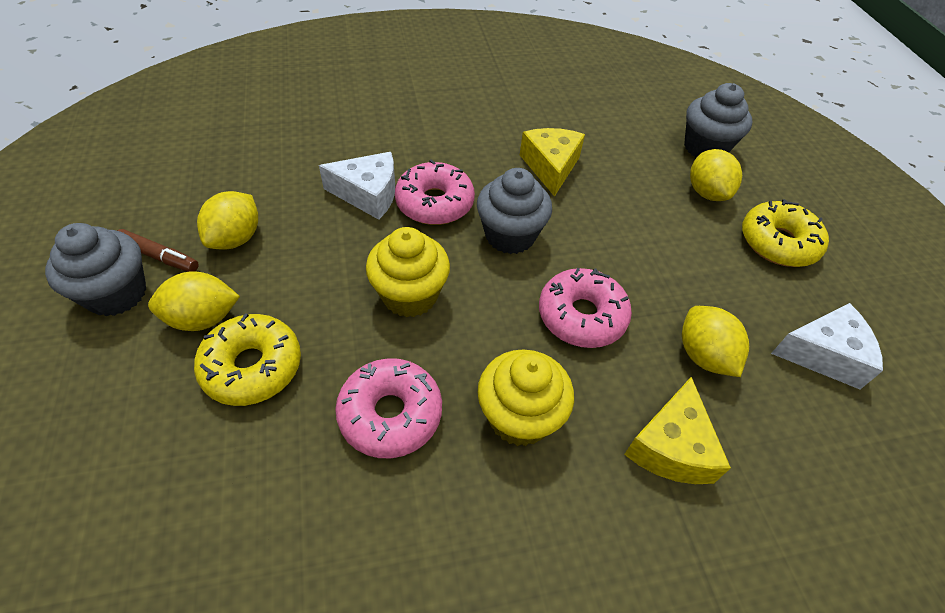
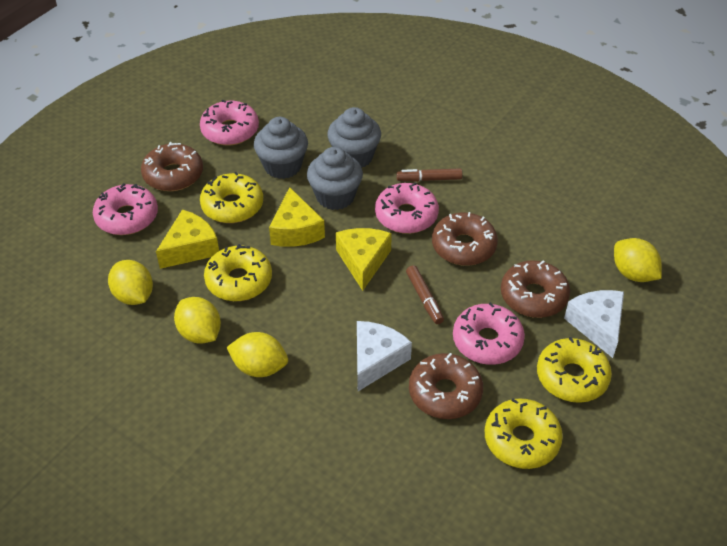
brown donut: 0 -> 4
brown marker: 1 -> 2
pink donut: 3 -> 4
yellow cheese: 2 -> 3
yellow cupcake: 2 -> 0
yellow donut: 2 -> 4

